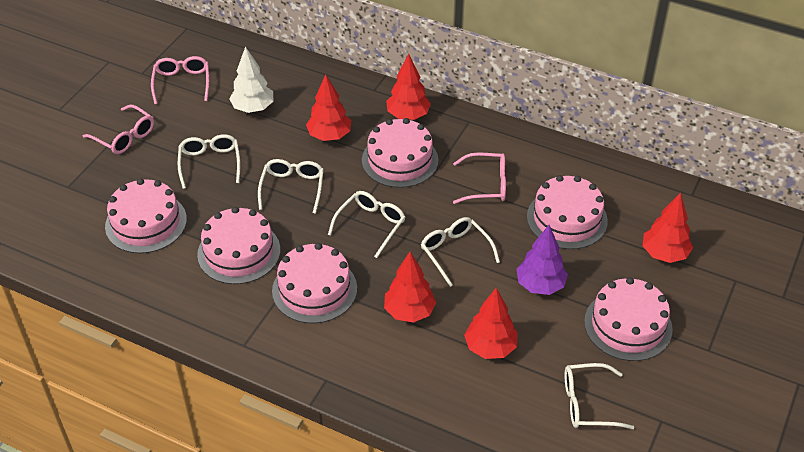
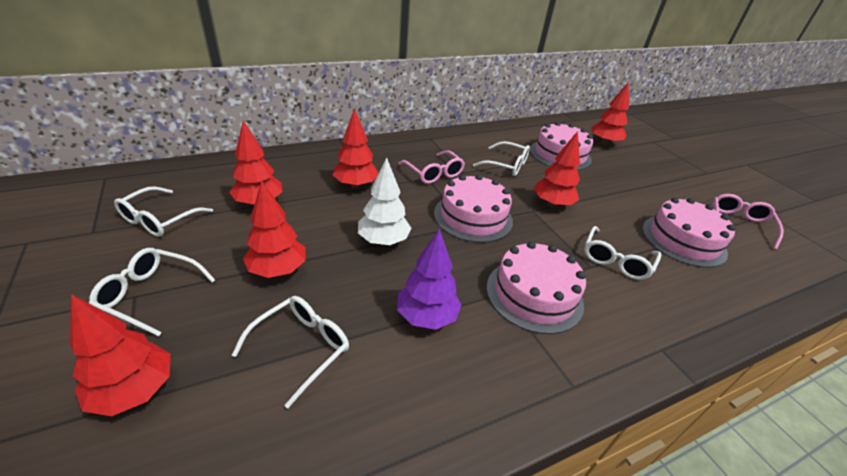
pink cake: 6 -> 4
pink glasses: 3 -> 2
red tree: 5 -> 6

